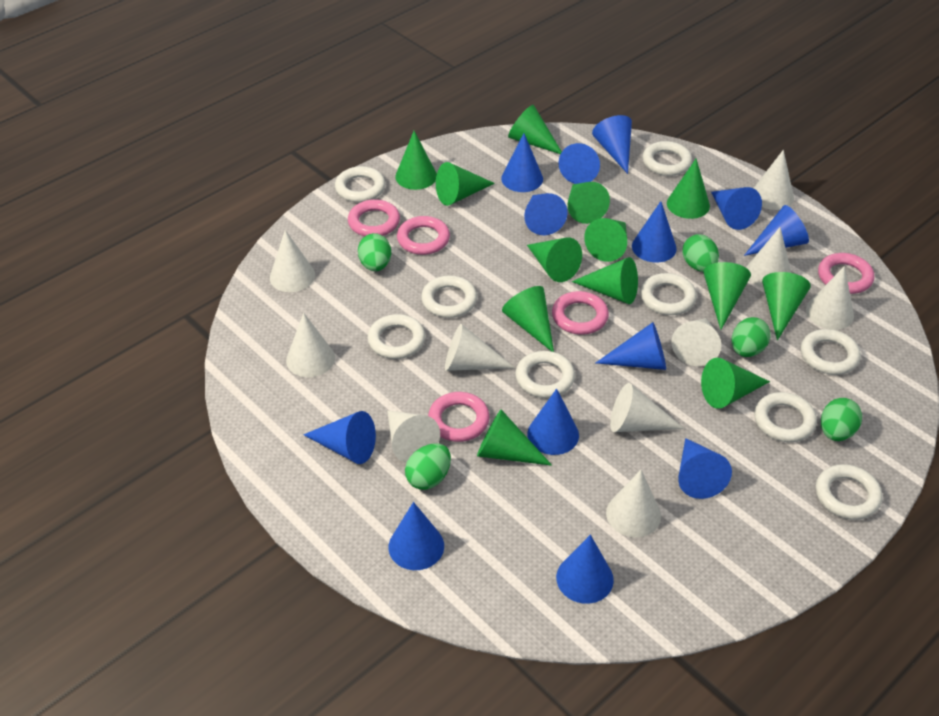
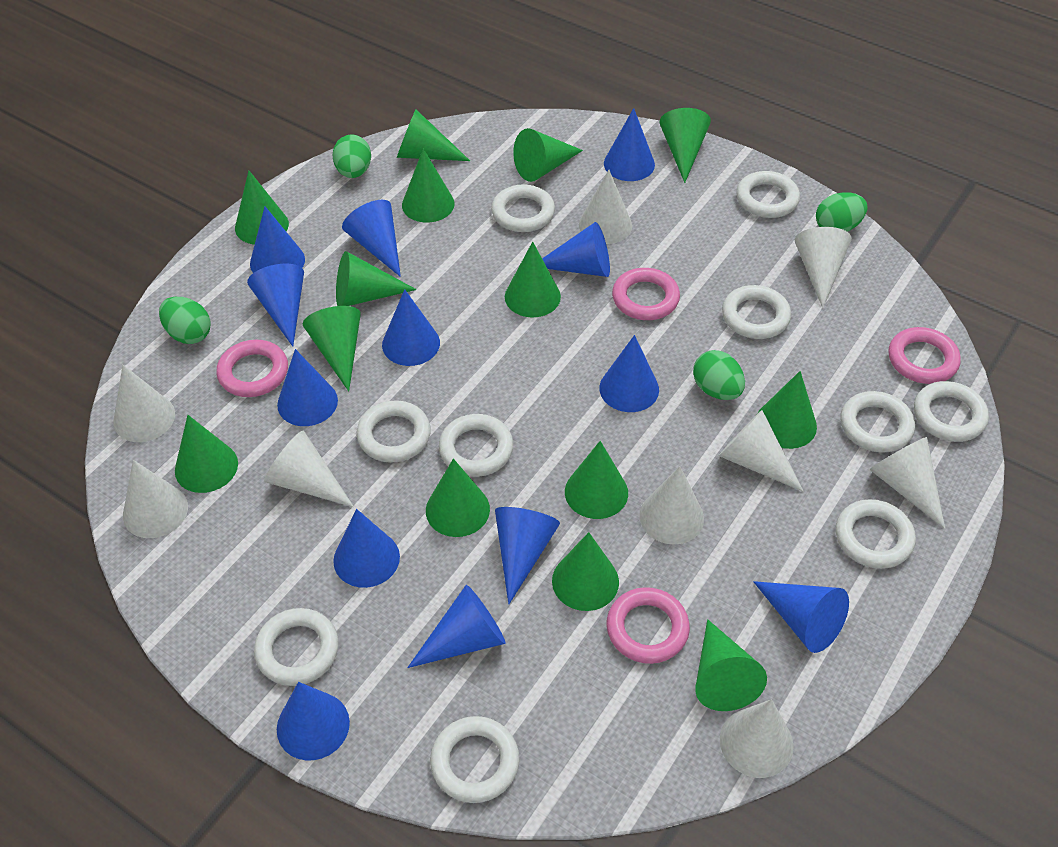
green cone: 13 -> 14
green egg: 5 -> 4
pink ring: 5 -> 4
white cone: 10 -> 9
white ring: 9 -> 10

